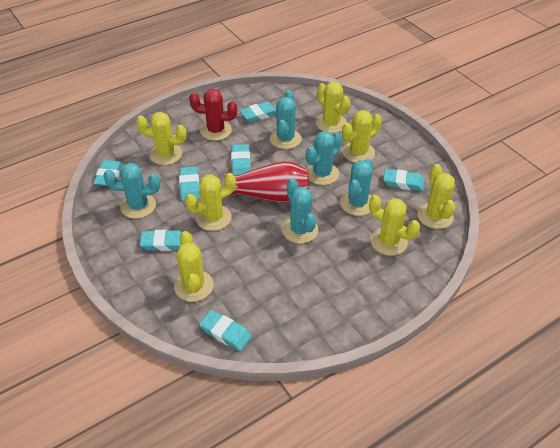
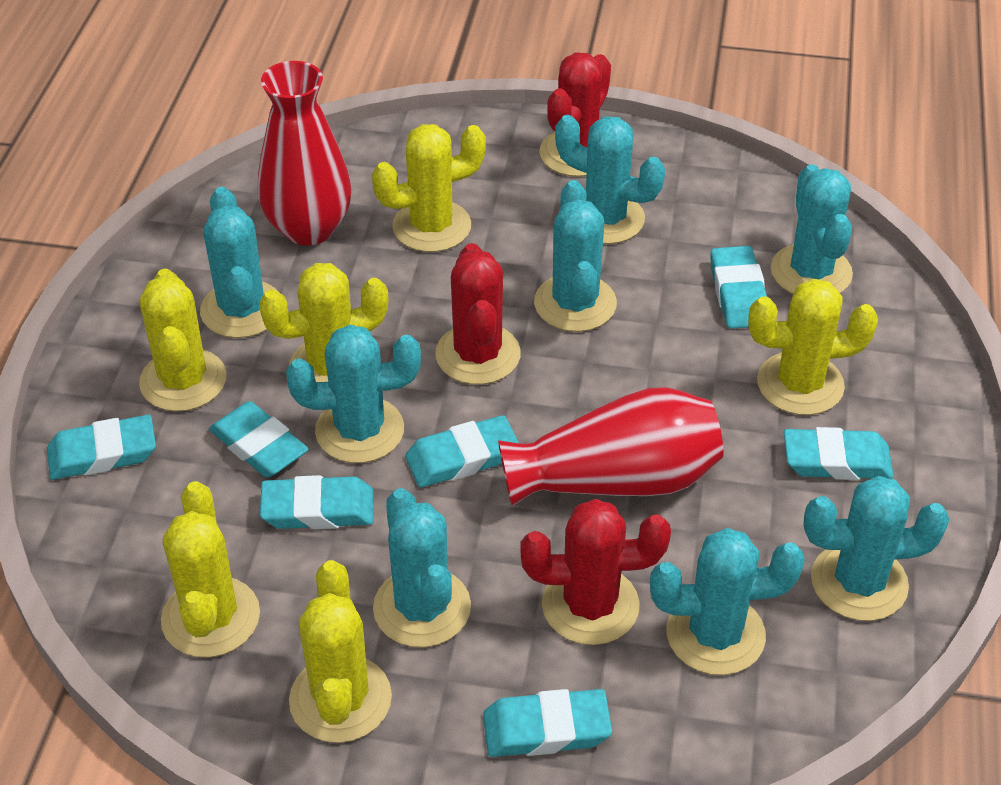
red cactus: 1 -> 3
red vase: 1 -> 2
turquoise cactus: 5 -> 8
yellow cactus: 7 -> 6

